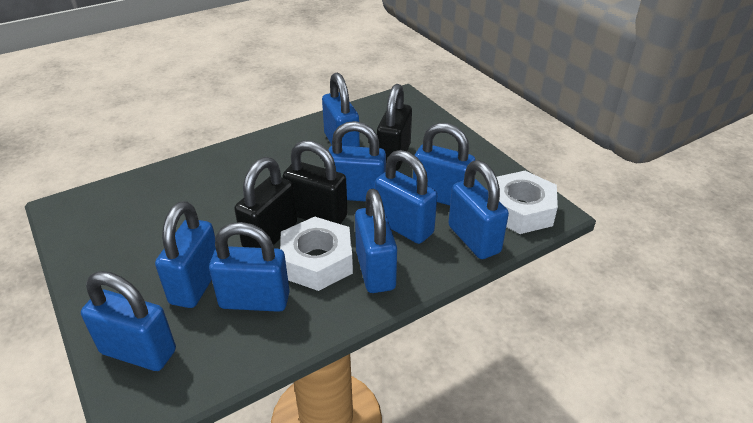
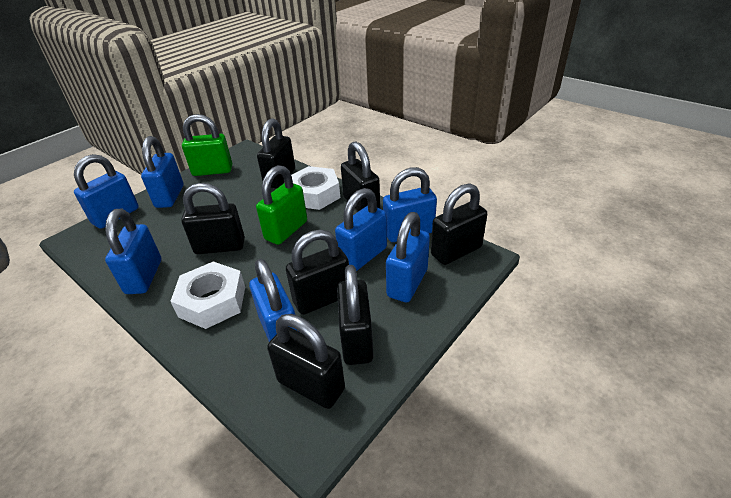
black padlock: 3 -> 7
blue padlock: 9 -> 7
green padlock: 0 -> 2

